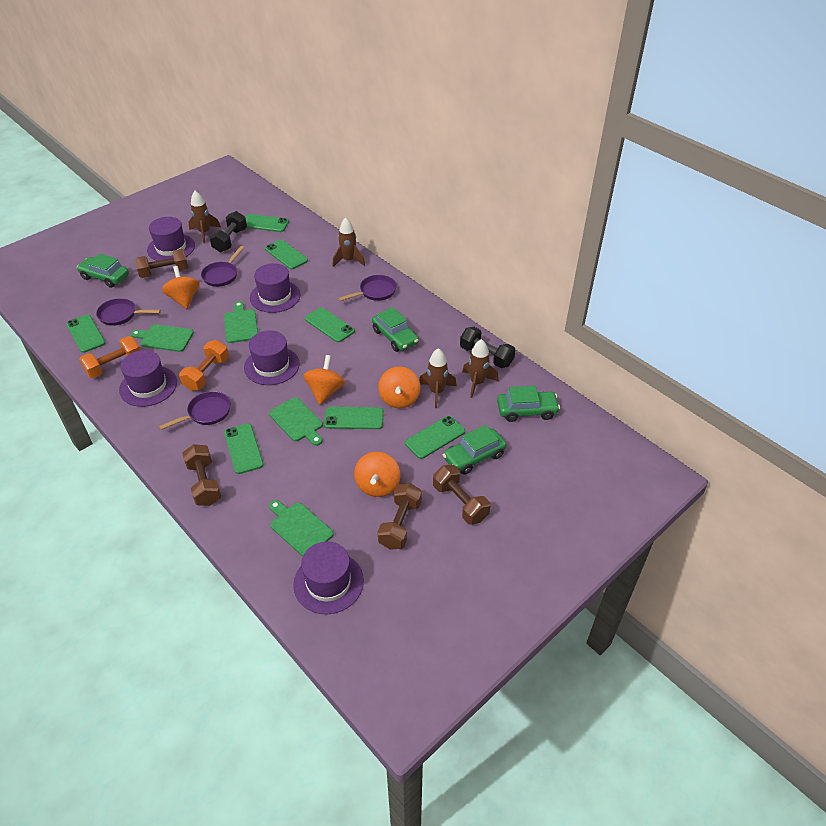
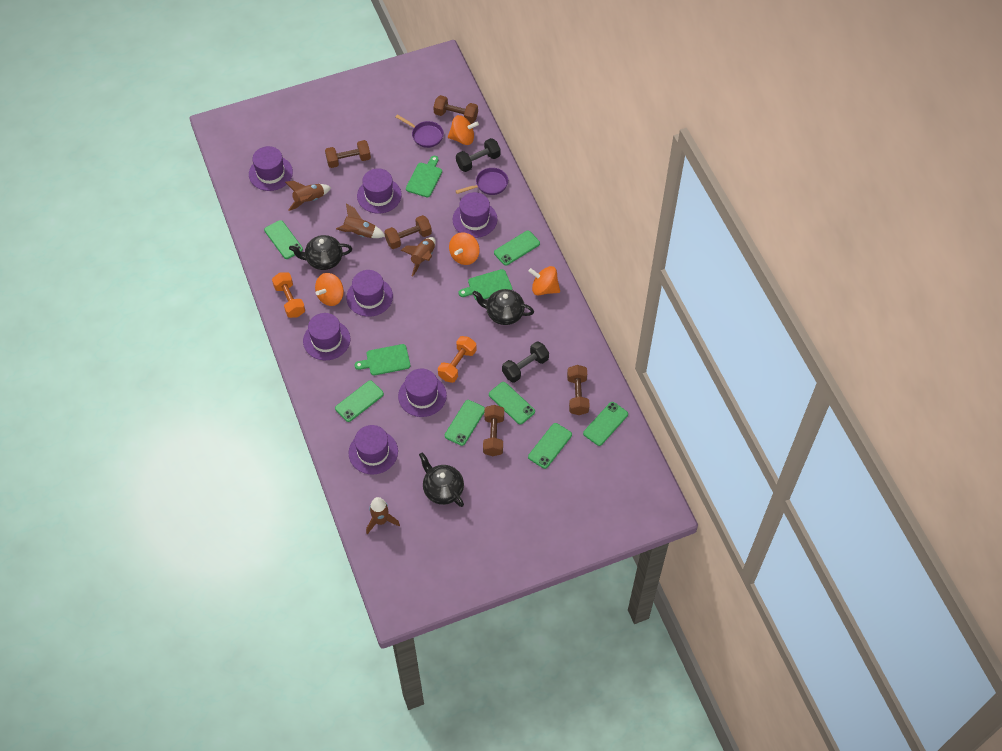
black teapot: 0 -> 3
brown dumbbell: 4 -> 5
green car: 4 -> 0
green cutting board: 4 -> 3
purple hat: 5 -> 7
purple pan: 4 -> 2

